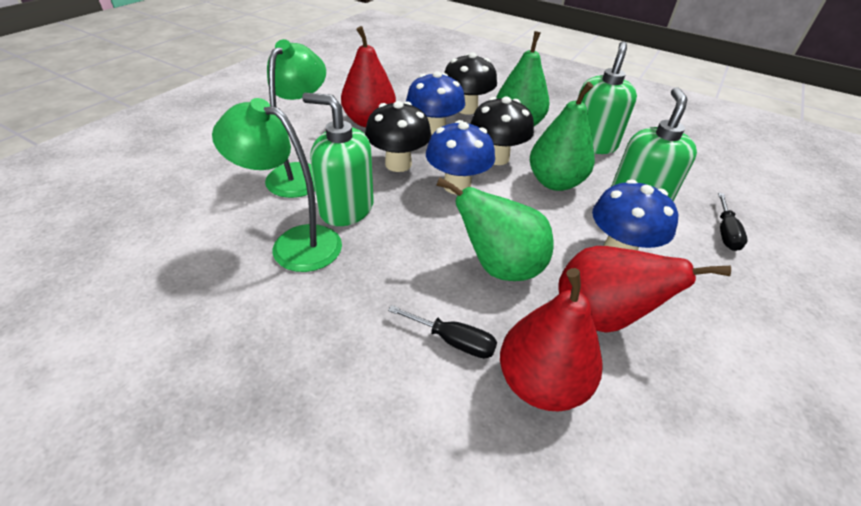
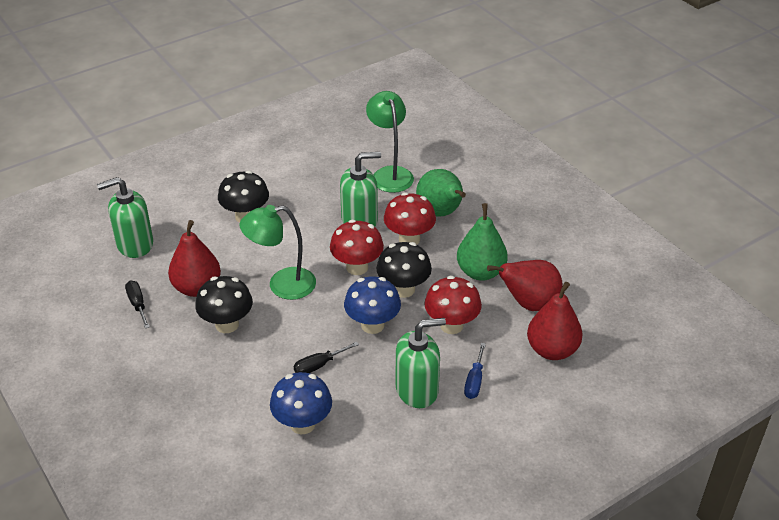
blue mushroom: 3 -> 2
blue screwdriver: 0 -> 1
green pear: 3 -> 2
red mushroom: 0 -> 3

